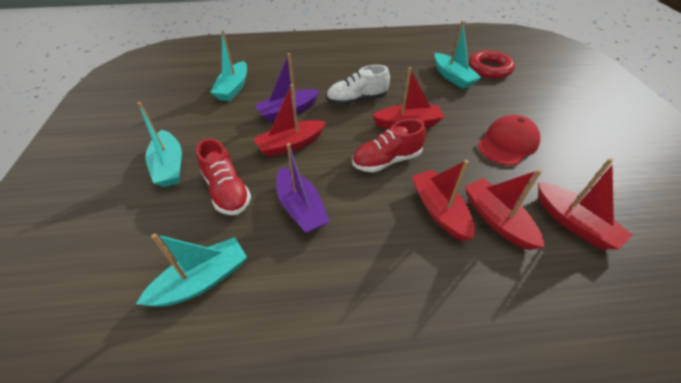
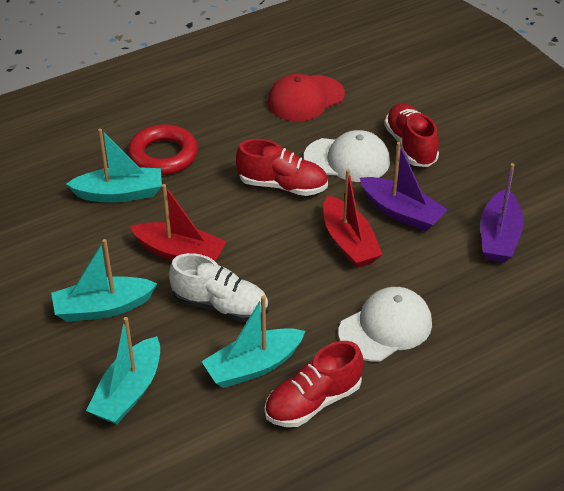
red boat: 5 -> 2
red shoe: 2 -> 3
white cap: 0 -> 2

